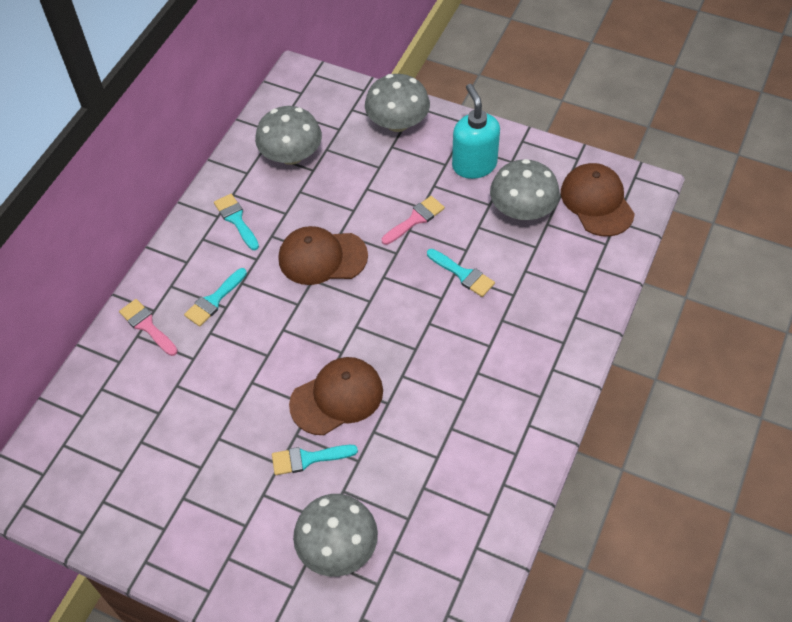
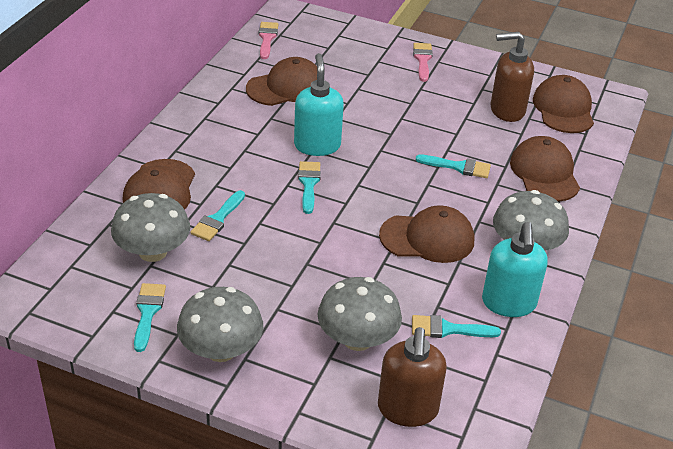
brown cap: 3 -> 5
brown soap dispenser: 0 -> 2
turquoise brush: 4 -> 5
turquoise soap dispenser: 1 -> 2

